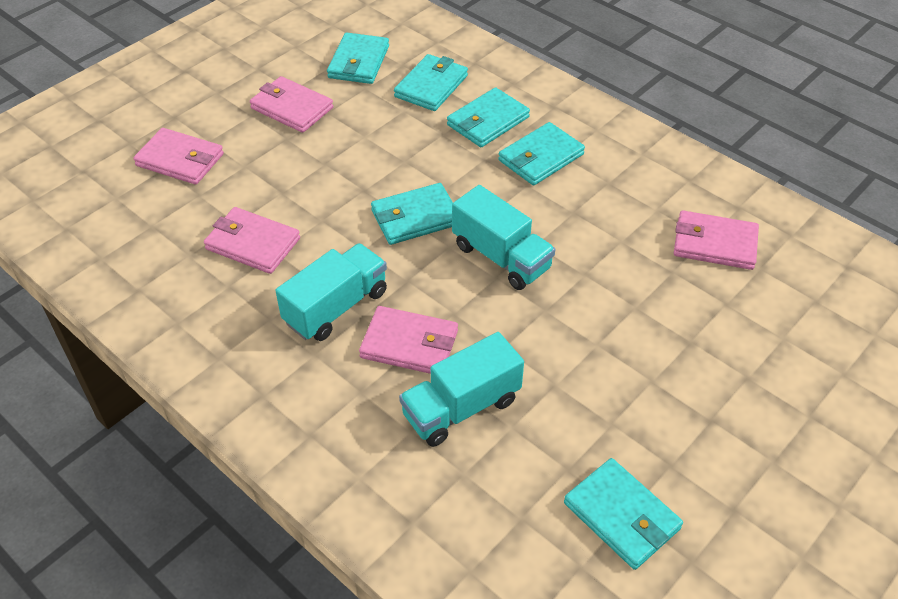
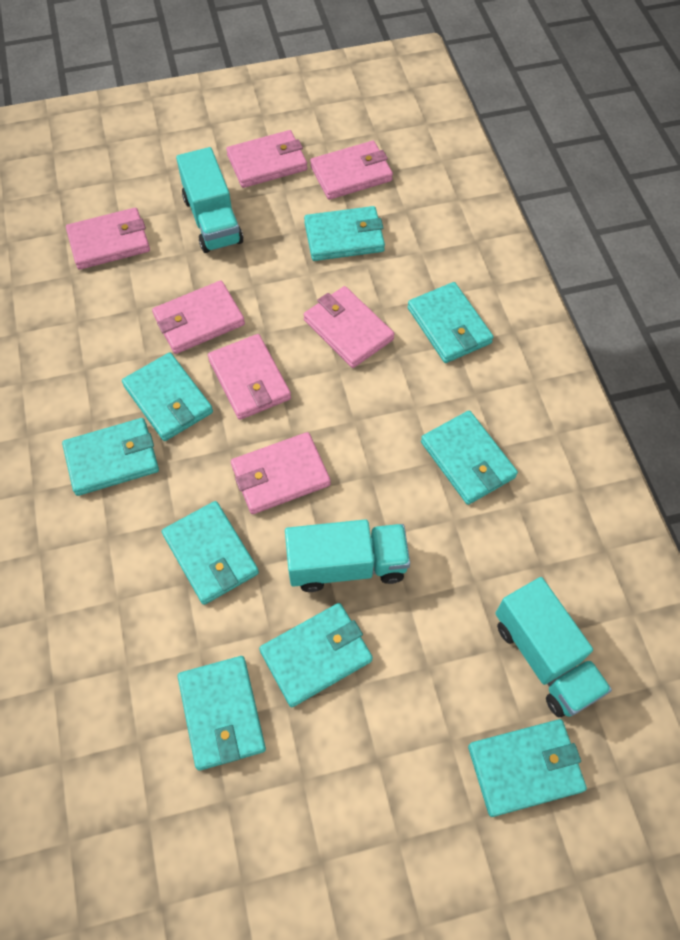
pink wallet: 5 -> 7
turquoise wallet: 6 -> 9

